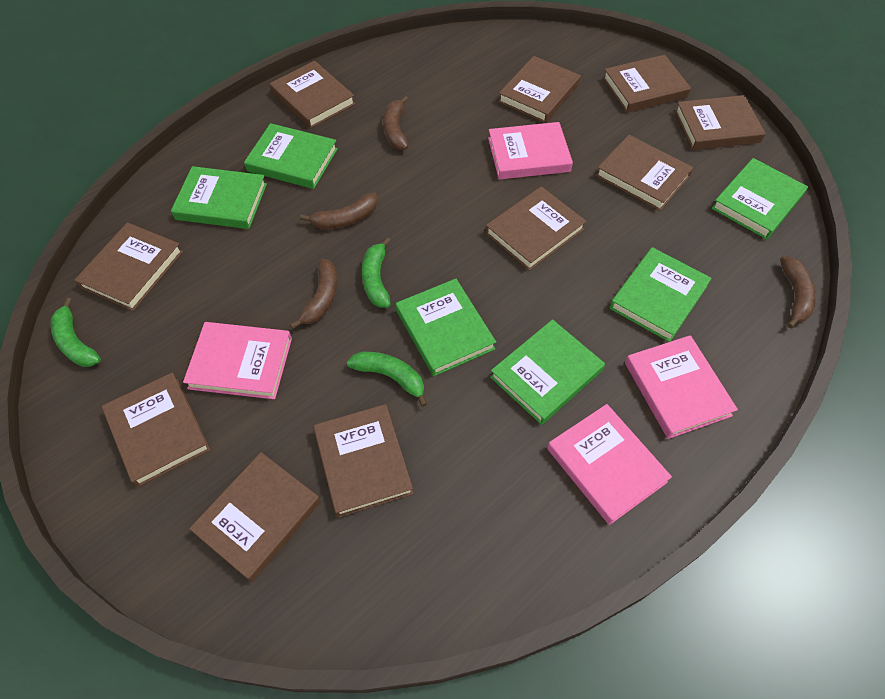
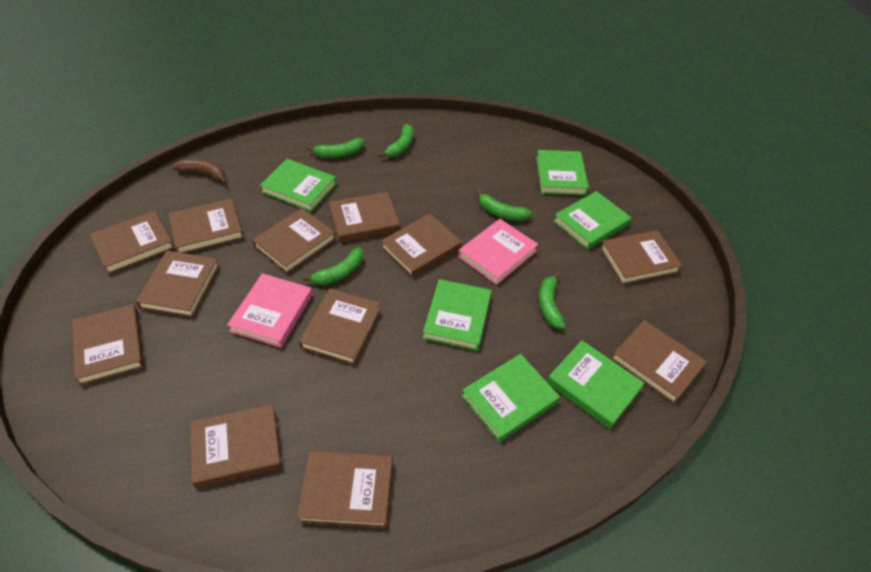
brown banana: 4 -> 1
brown book: 10 -> 12
green banana: 3 -> 5
pink book: 4 -> 2

